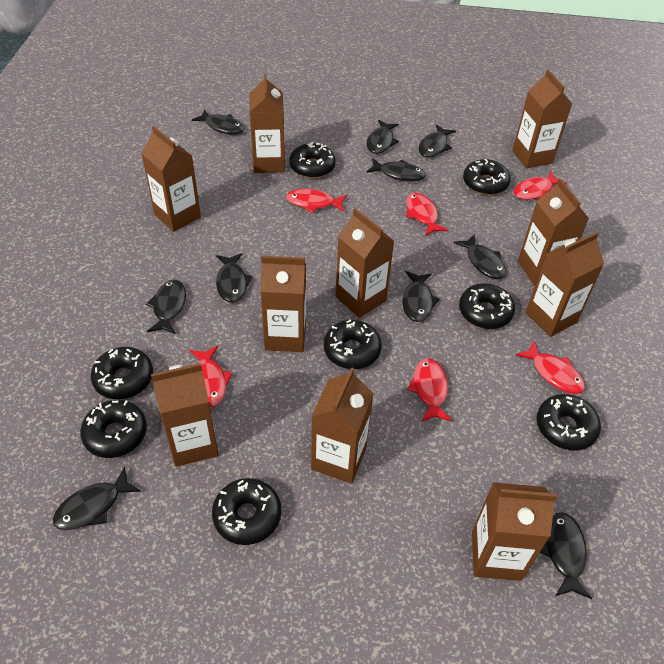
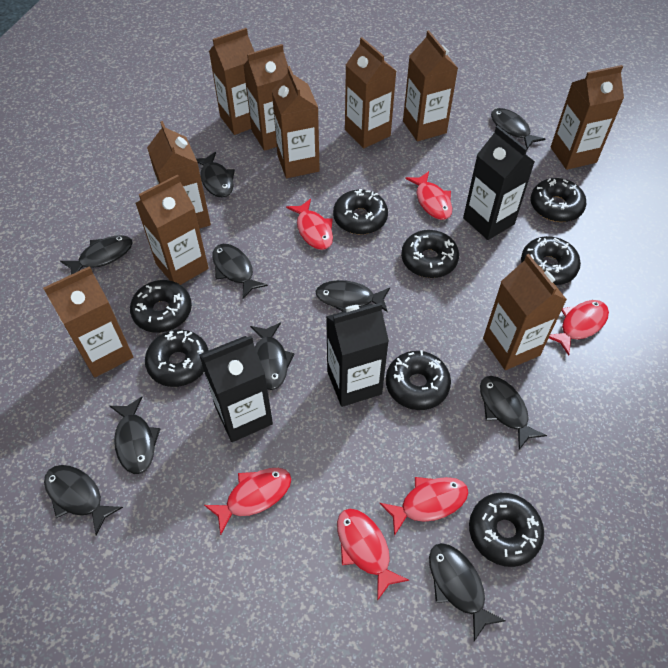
black carton: 0 -> 3

